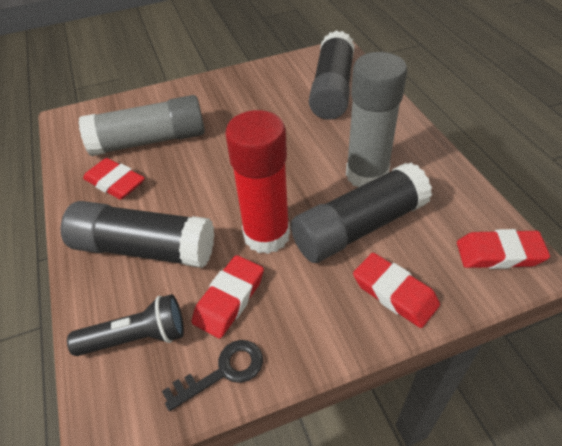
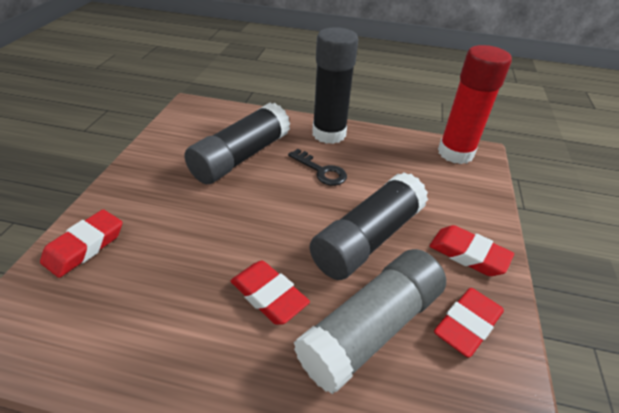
black flashlight: 1 -> 0
grey glue stick: 2 -> 1

